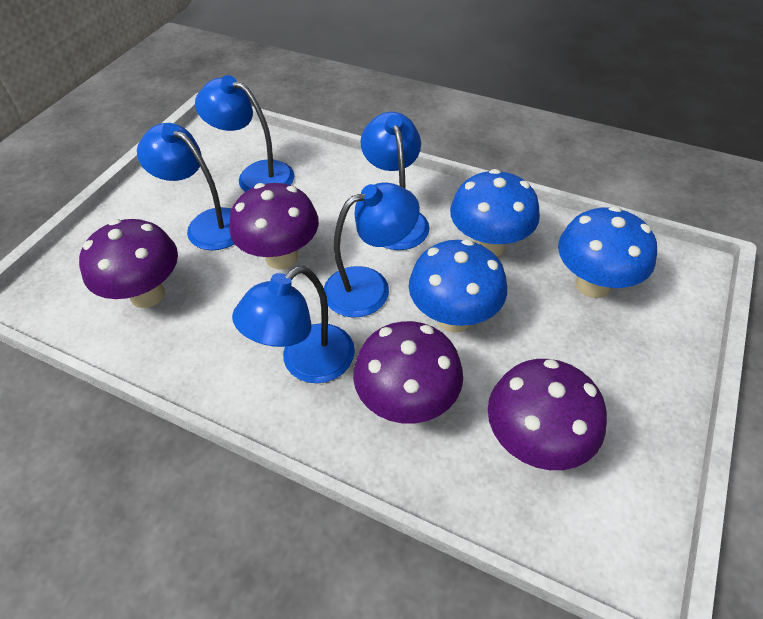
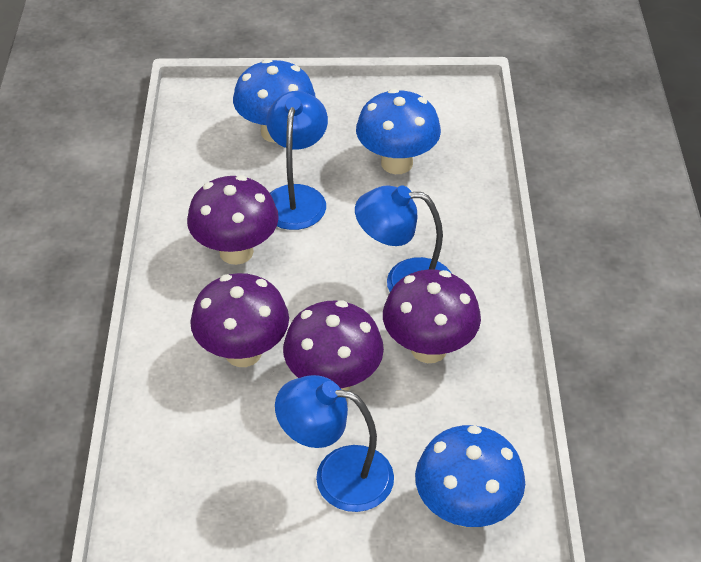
blue lamp: 5 -> 3

